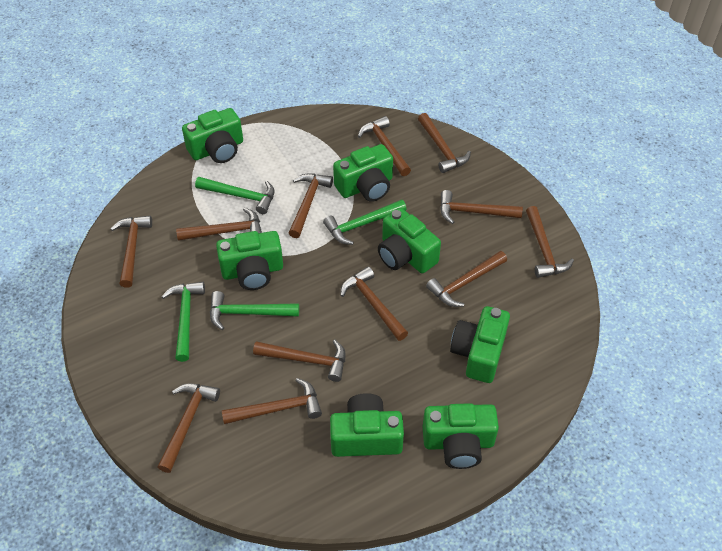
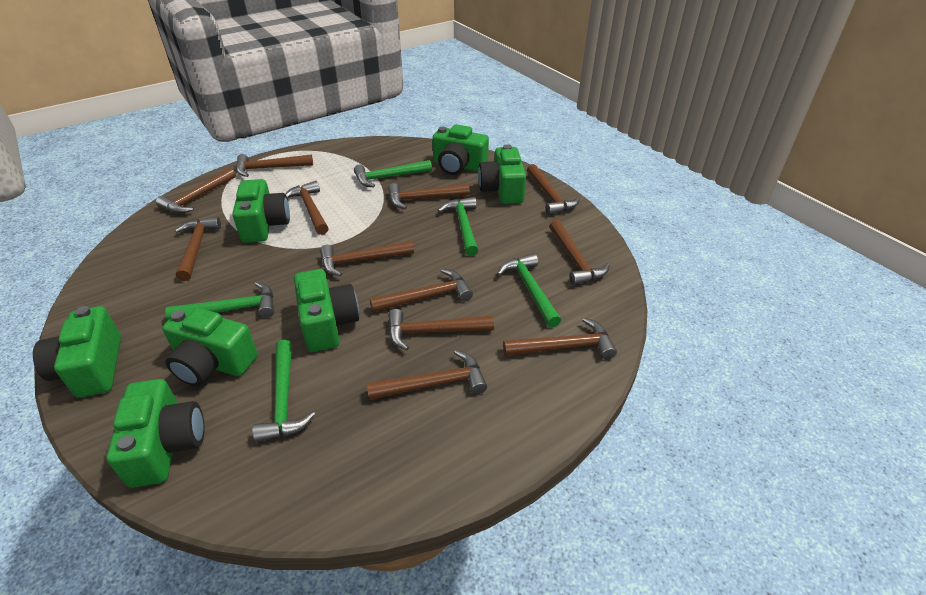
green hammer: 4 -> 5

